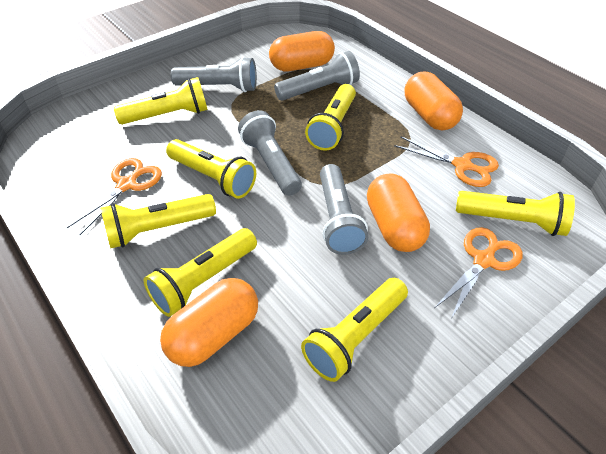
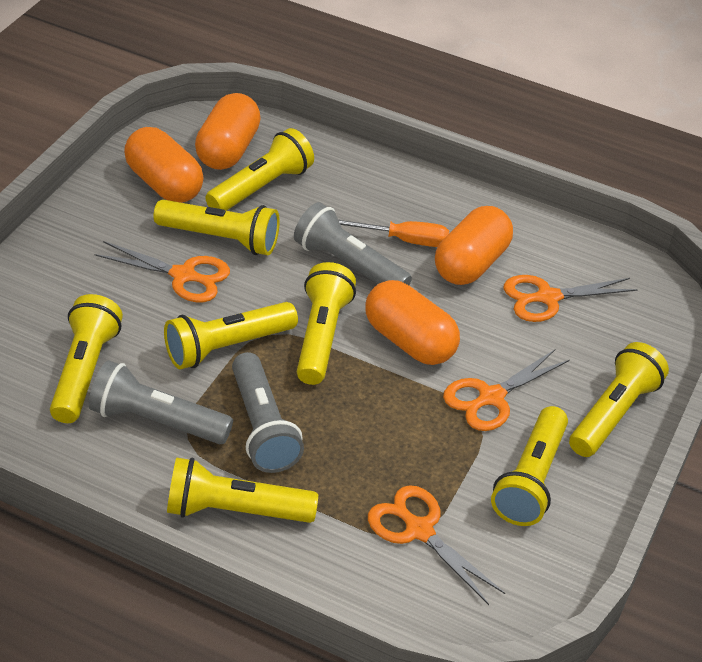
grey flashlight: 4 -> 3
orange scissors: 3 -> 4
orange screwdriver: 0 -> 1
yellow flashlight: 7 -> 8

